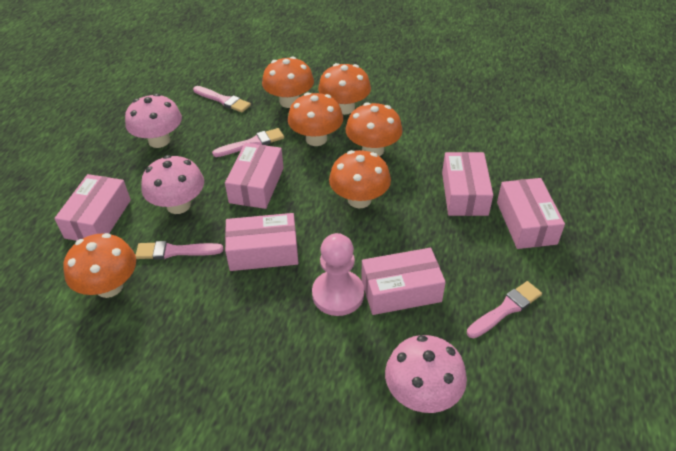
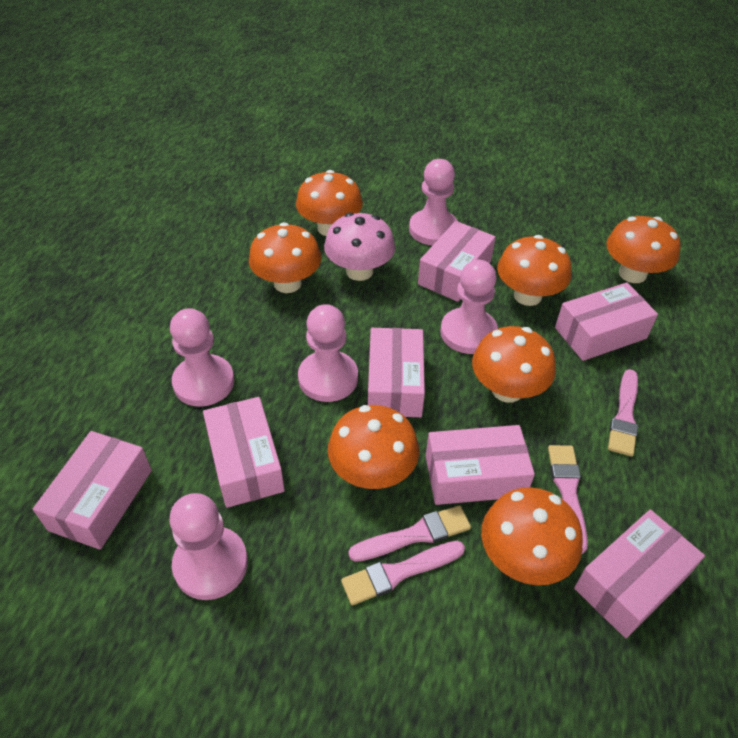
orange mushroom: 6 -> 7
pink box: 6 -> 7
pink mushroom: 3 -> 1
pink pawn: 1 -> 5

